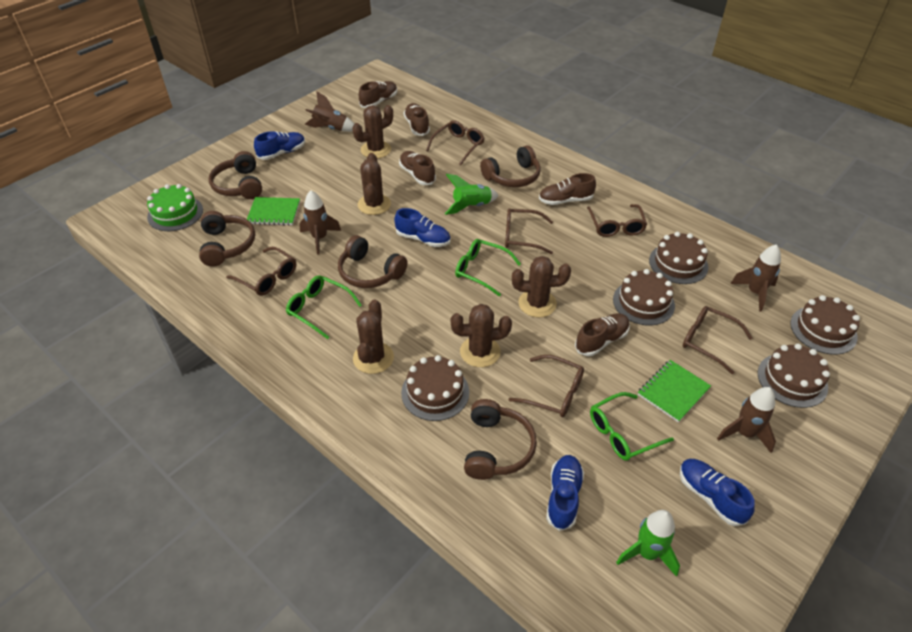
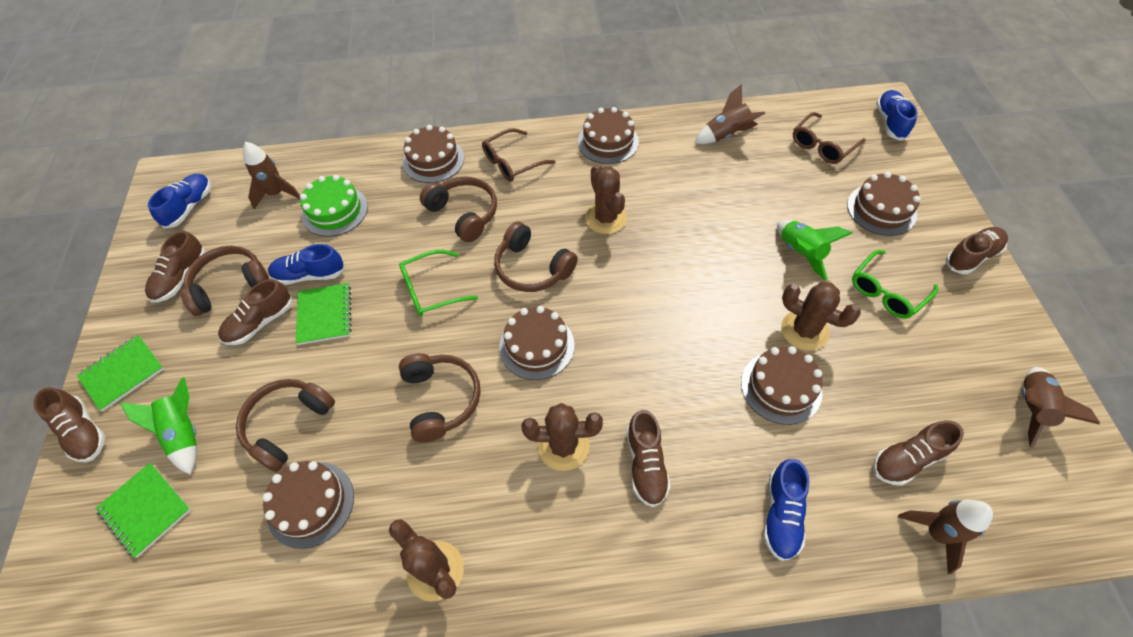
brown cactus: 5 -> 4
brown cake: 5 -> 6
brown glasses: 6 -> 2
brown shoe: 5 -> 6
green glasses: 3 -> 2
green notebook: 2 -> 3

